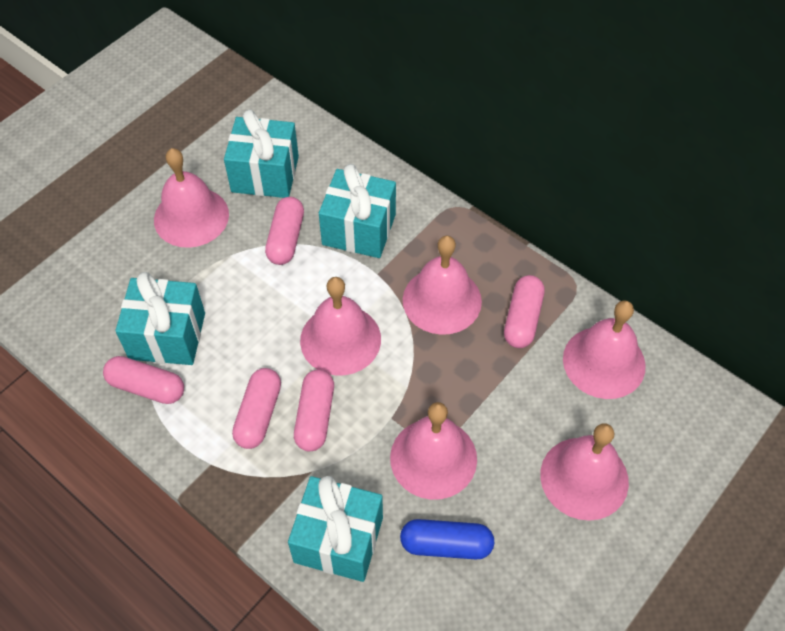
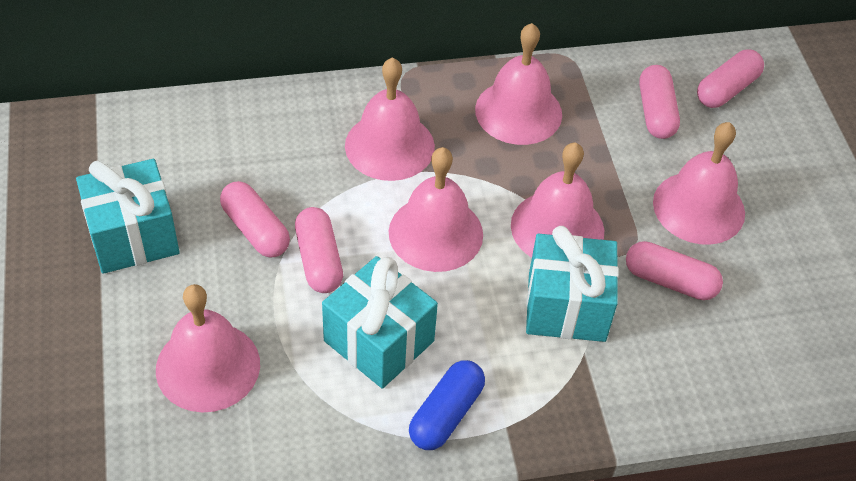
turquoise gift: 4 -> 3

